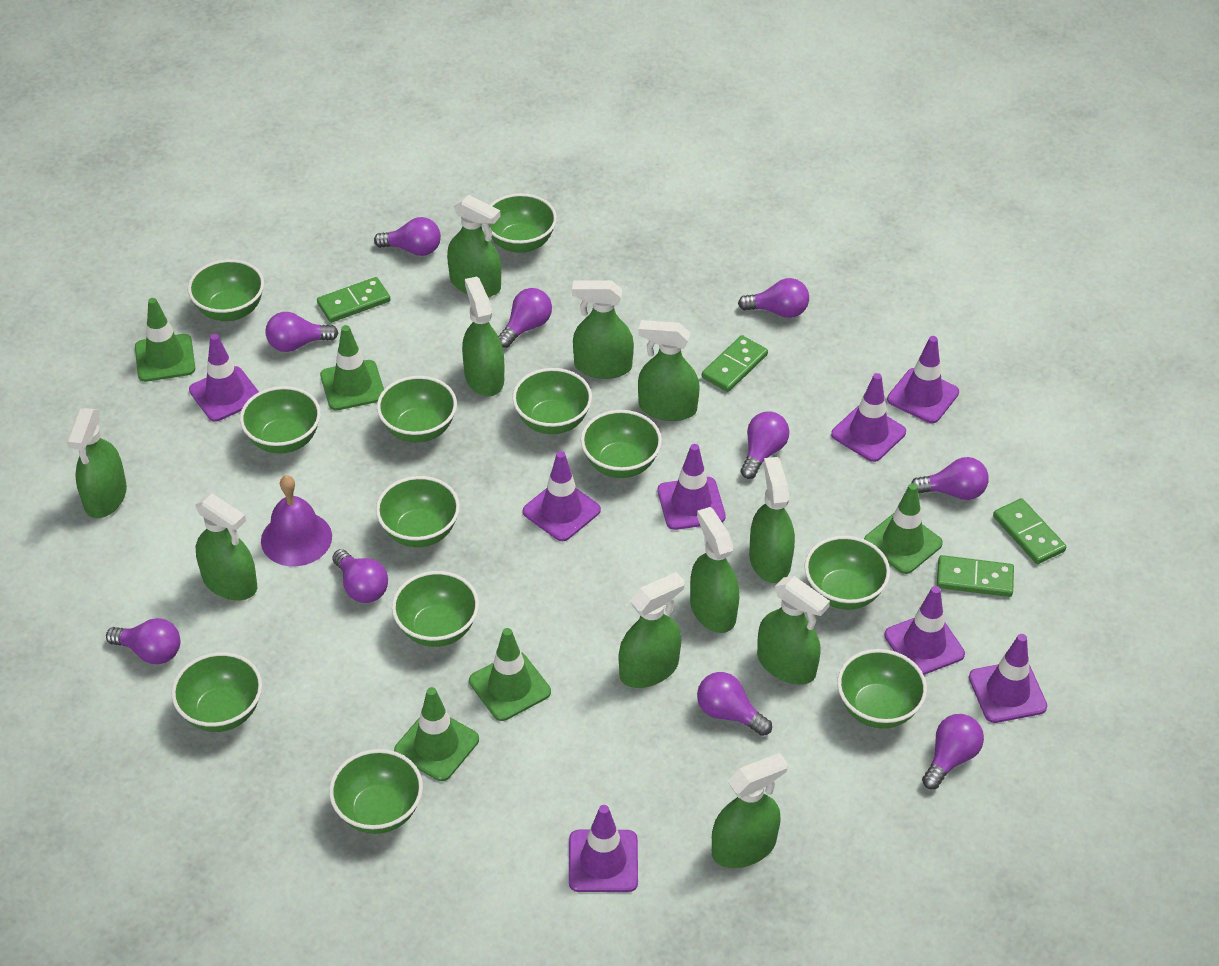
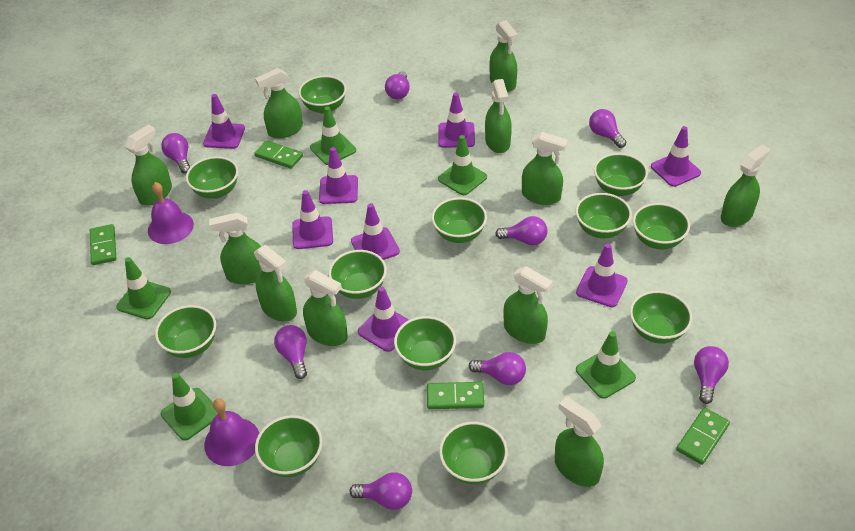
purple bell: 1 -> 2
purple light bulb: 10 -> 8

